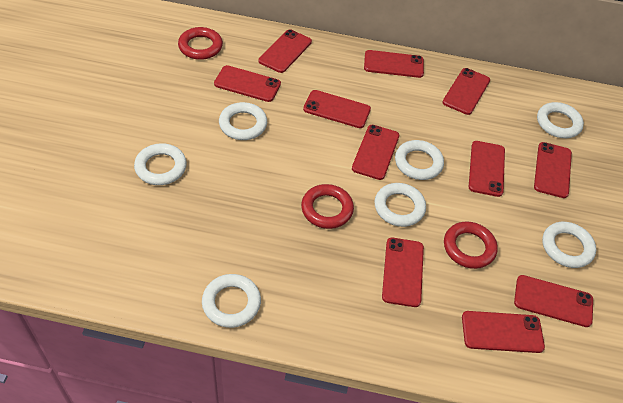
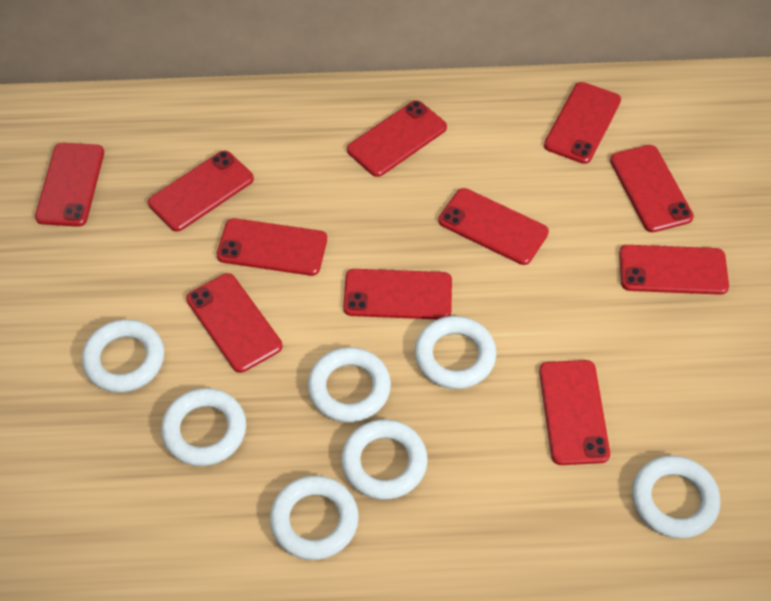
red ring: 3 -> 0

